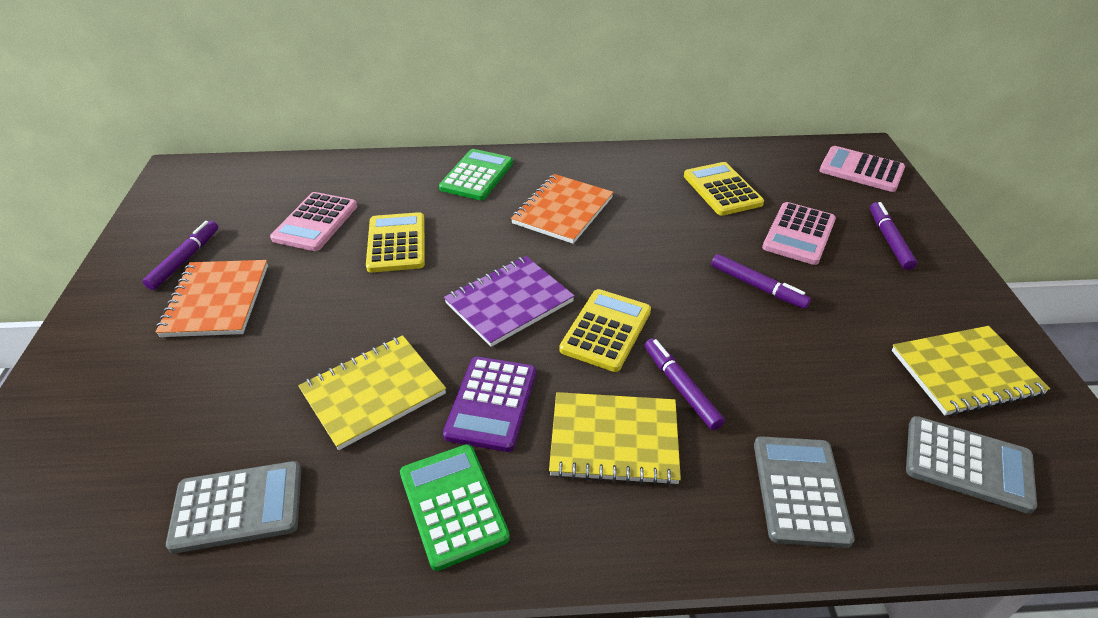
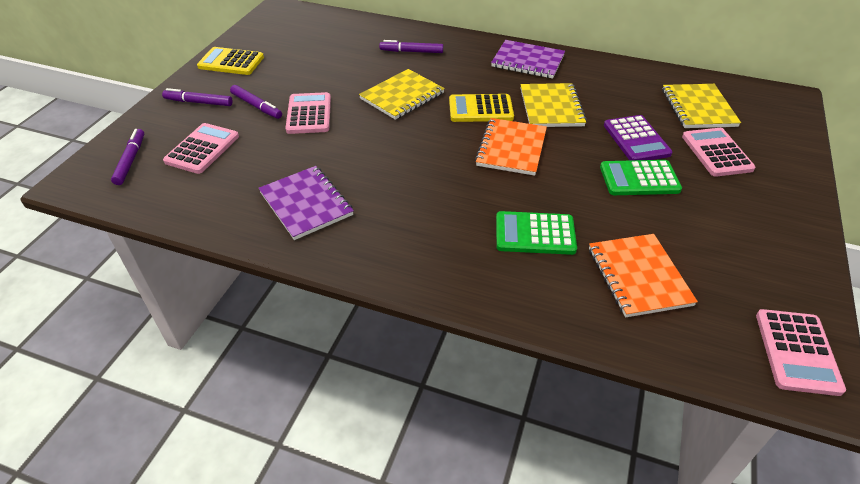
grey calculator: 3 -> 0
pink calculator: 3 -> 4
purple notebook: 1 -> 2
yellow calculator: 3 -> 2

